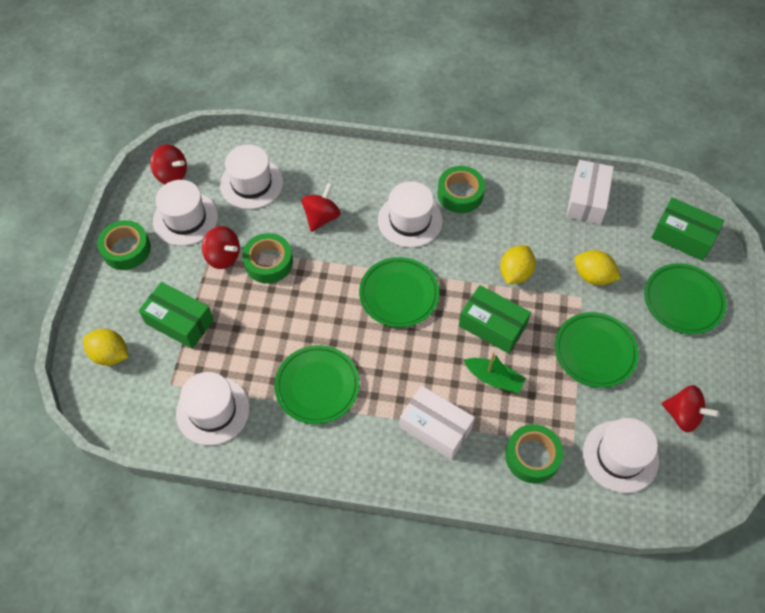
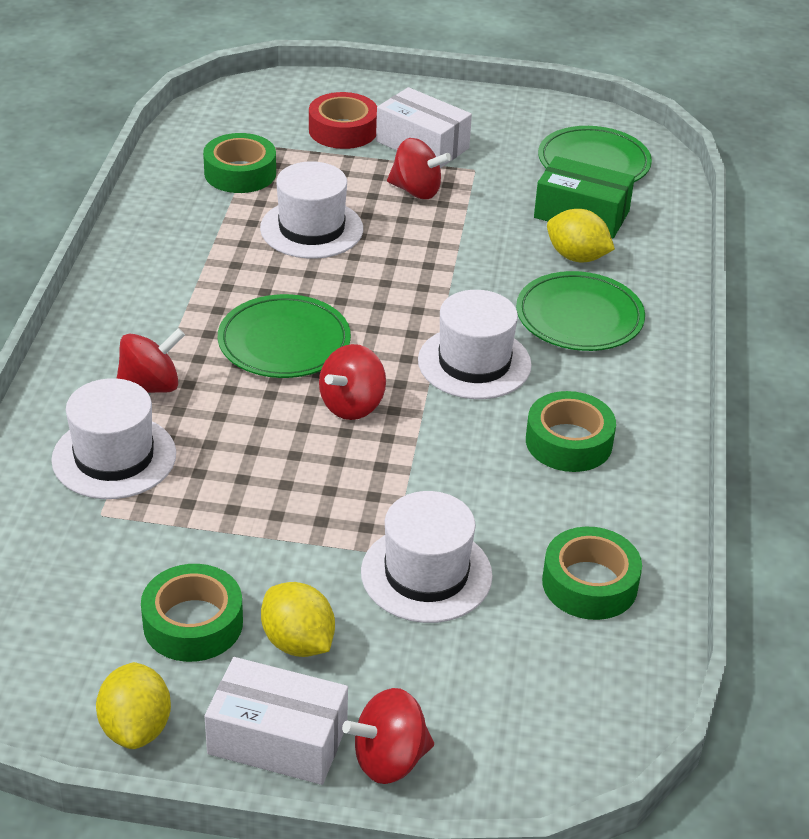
green boat: 1 -> 0
green box: 3 -> 1
green plate: 4 -> 3
red tape: 0 -> 1
white hat: 5 -> 4

